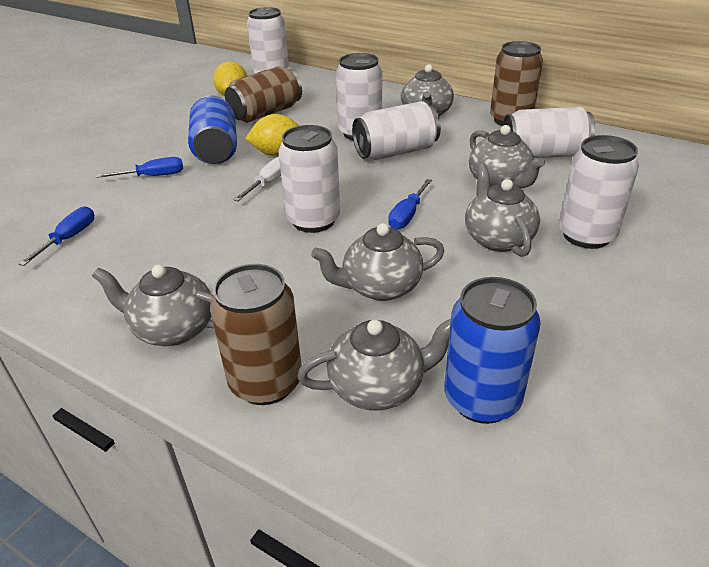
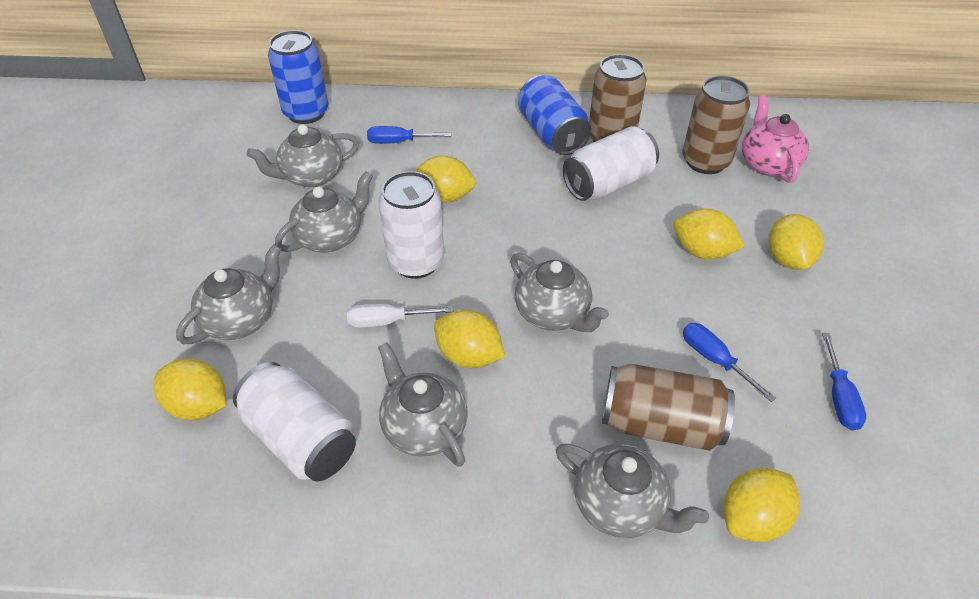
pink teapot: 0 -> 1
white can: 6 -> 3
yellow lemon: 2 -> 6

